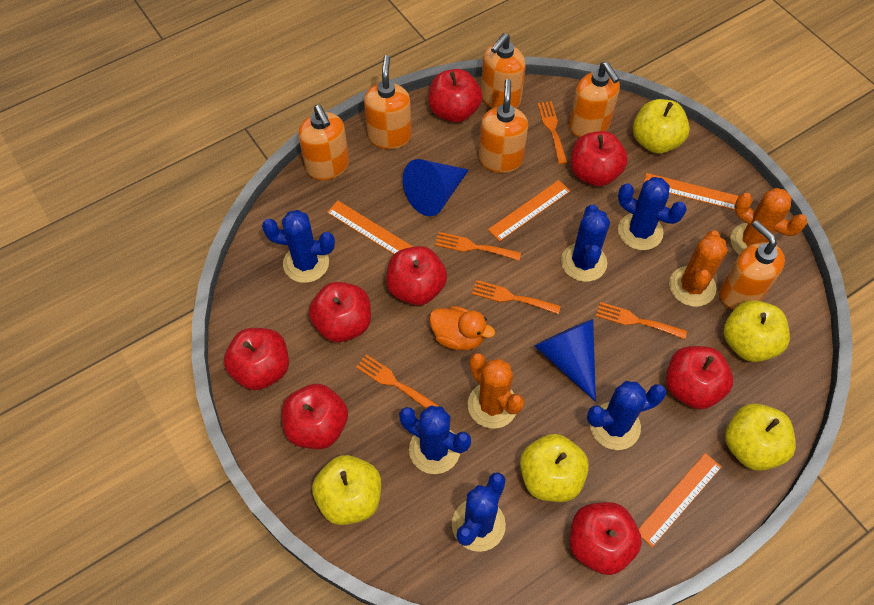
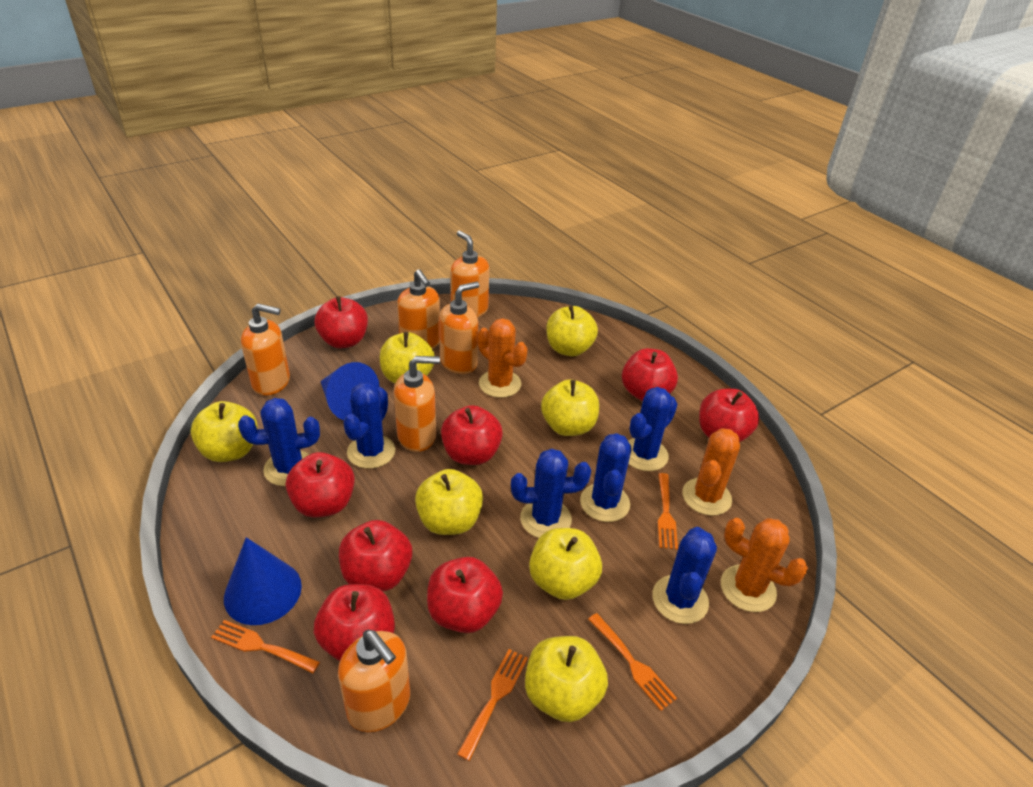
orange duck: 1 -> 0
orange fork: 5 -> 4
orange ruler: 4 -> 0
yellow apple: 5 -> 7

